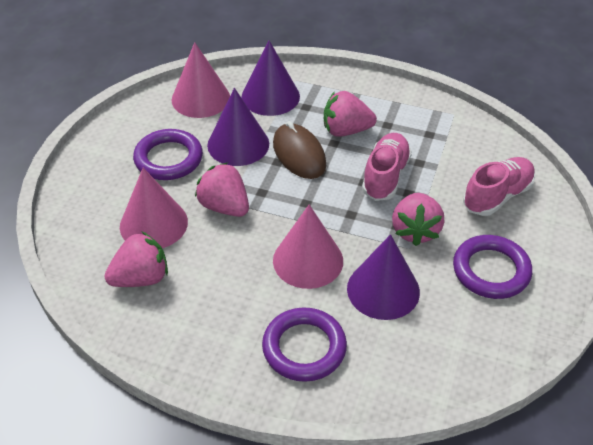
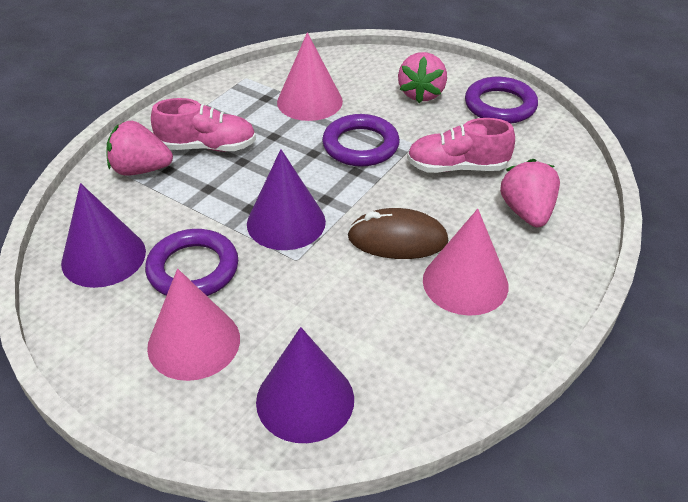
pink strawberry: 4 -> 3

